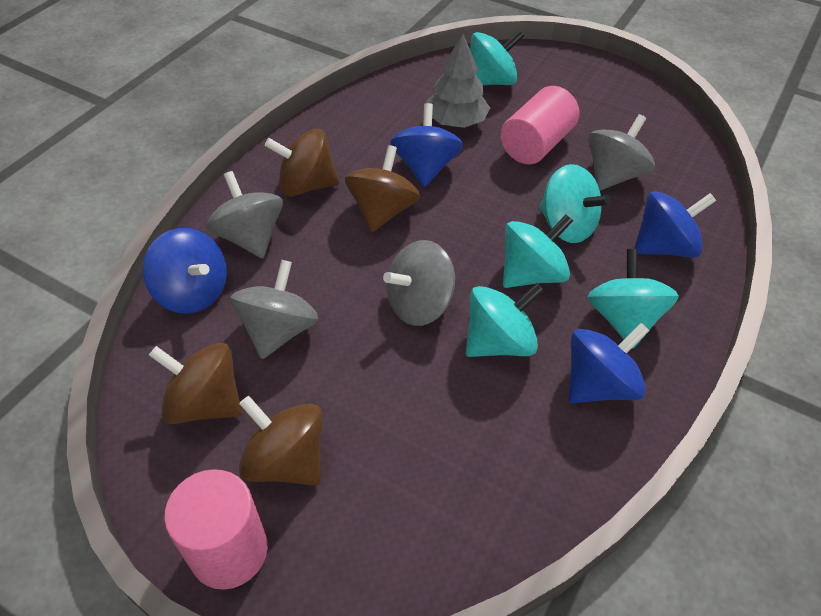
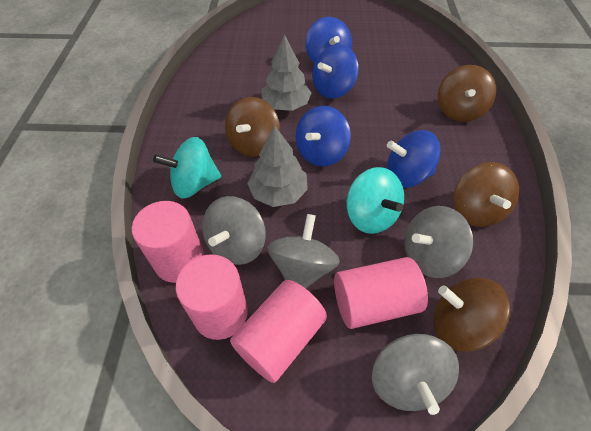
grey tree: 1 -> 2
pink cylinder: 2 -> 4
turquoise spinning top: 5 -> 2

